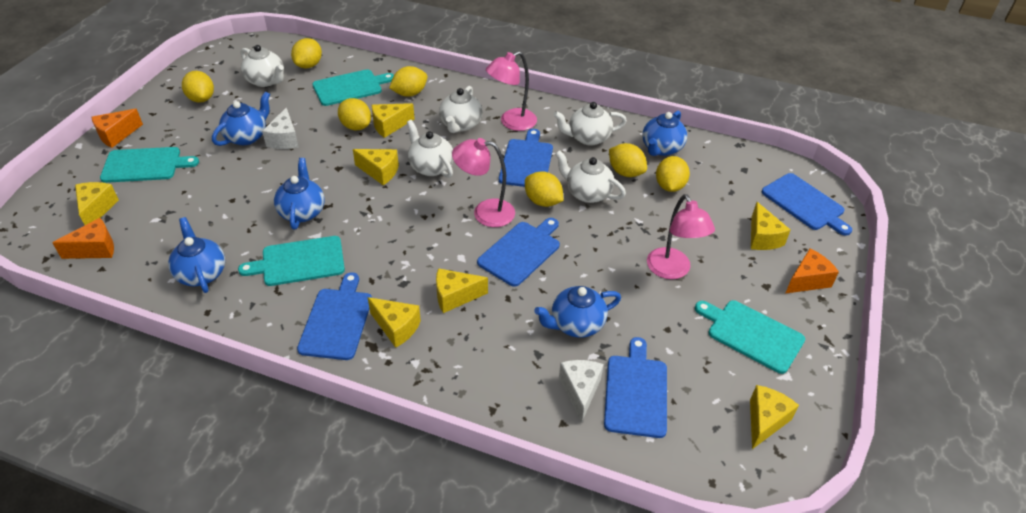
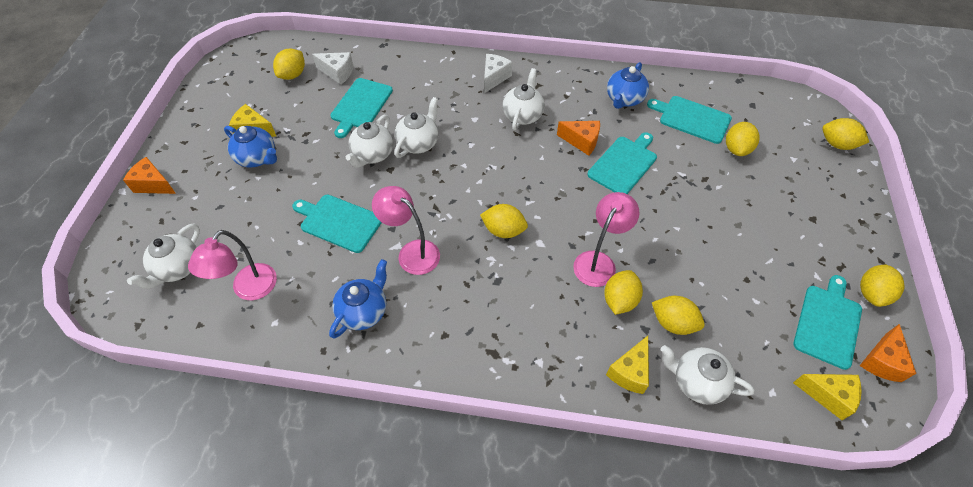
blue cutting board: 5 -> 0
blue teapot: 5 -> 3
turquoise cutting board: 4 -> 5
yellow cheese: 7 -> 3

